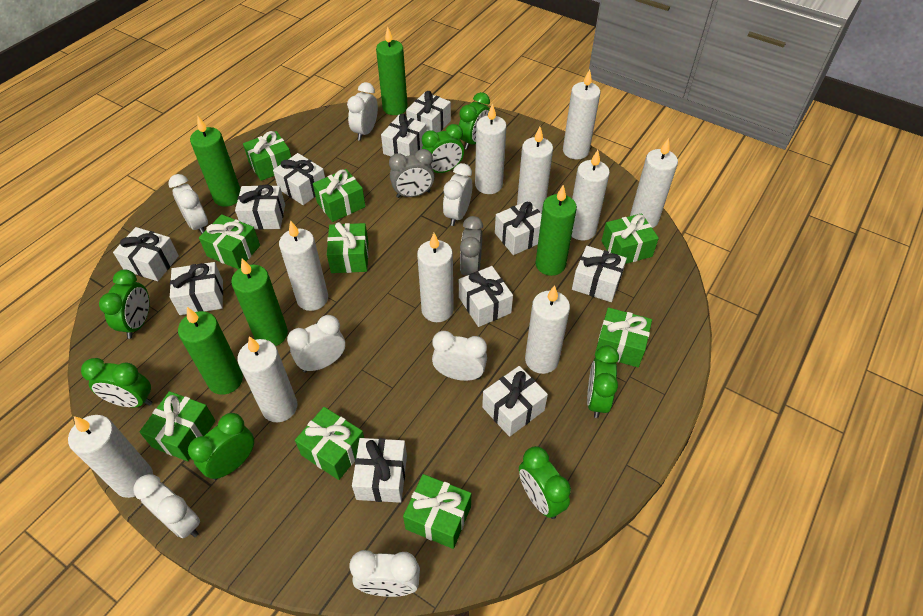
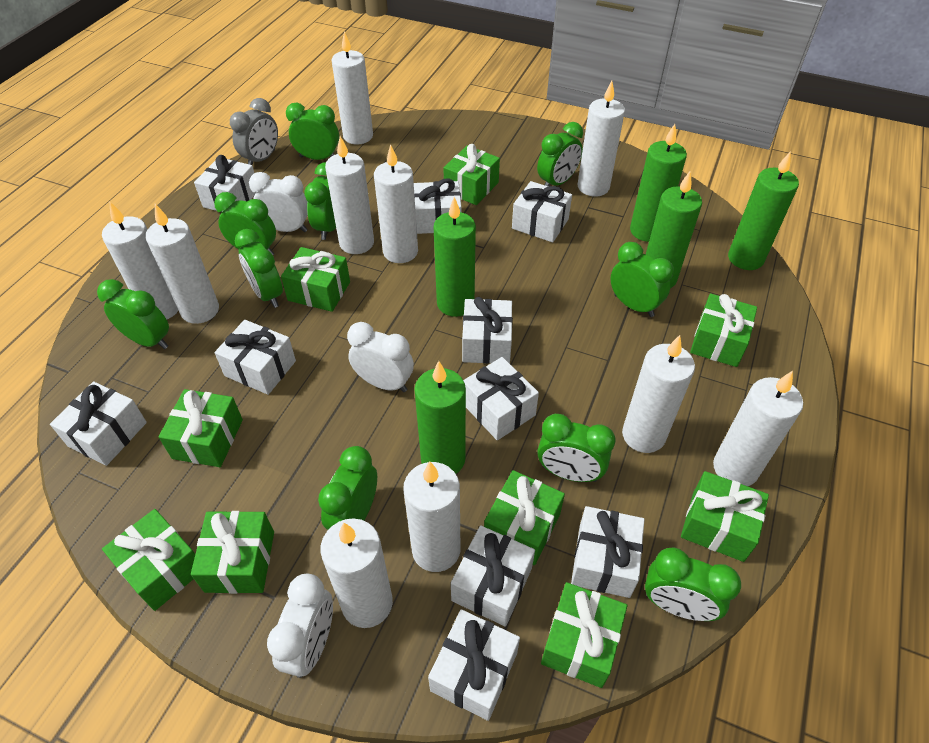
green clock: 7 -> 10
grey clock: 2 -> 1
white clock: 7 -> 3
white gift: 11 -> 10

